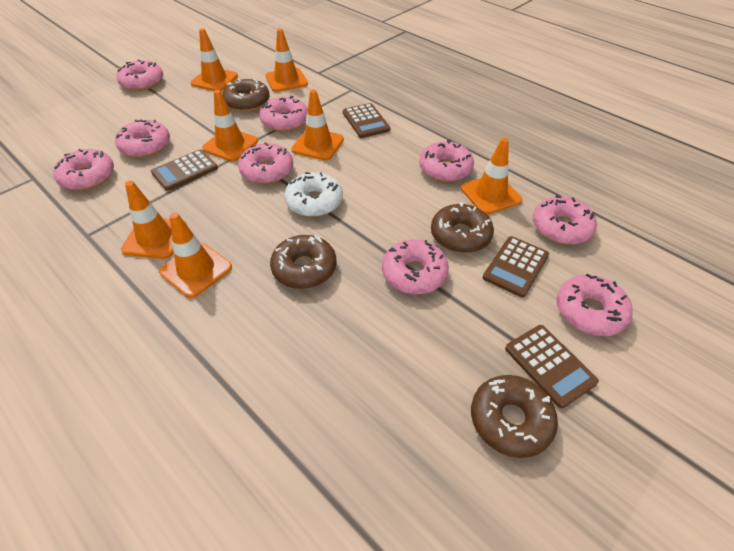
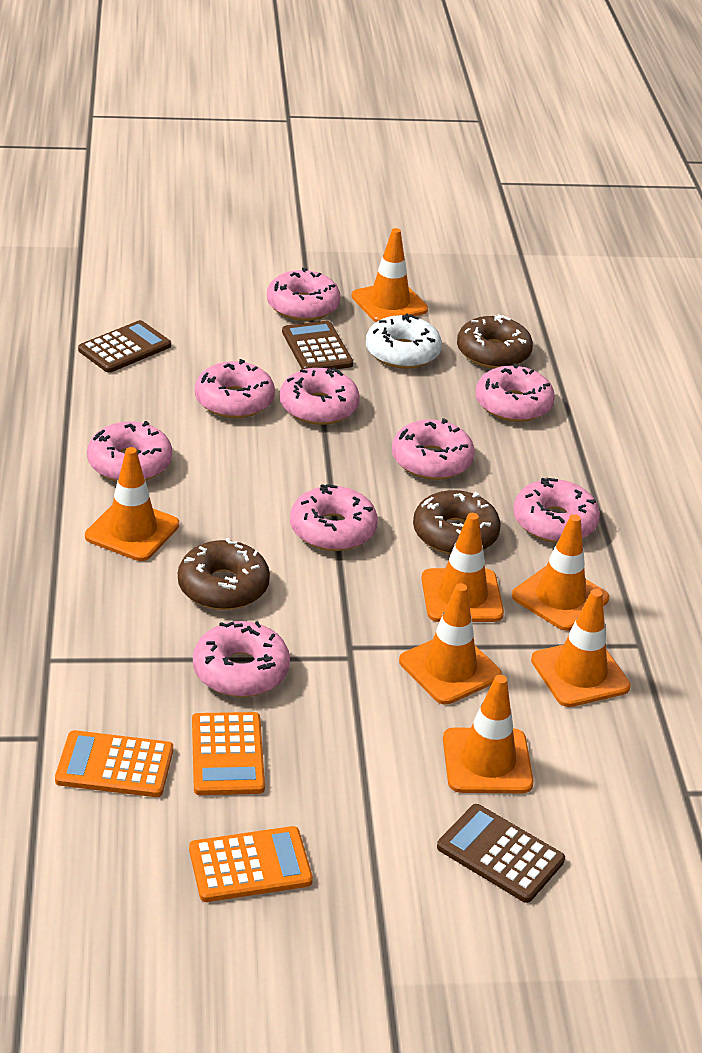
brown calculator: 4 -> 3
brown donut: 4 -> 3
orange calculator: 0 -> 3

